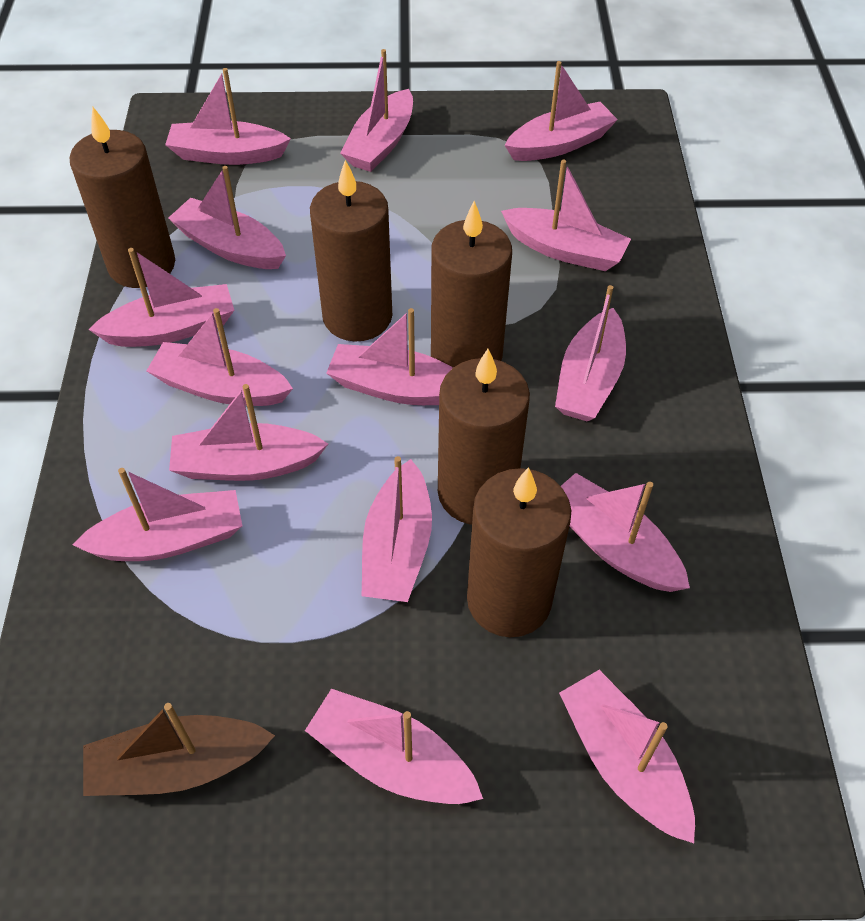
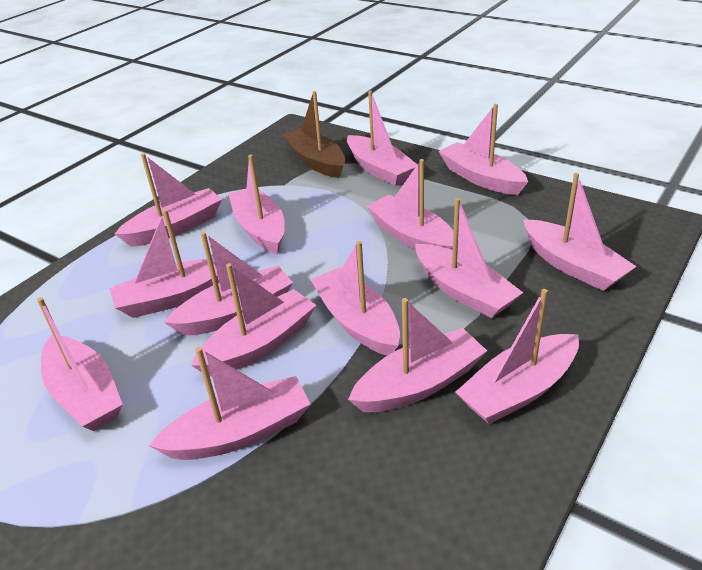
brown candle: 5 -> 0

